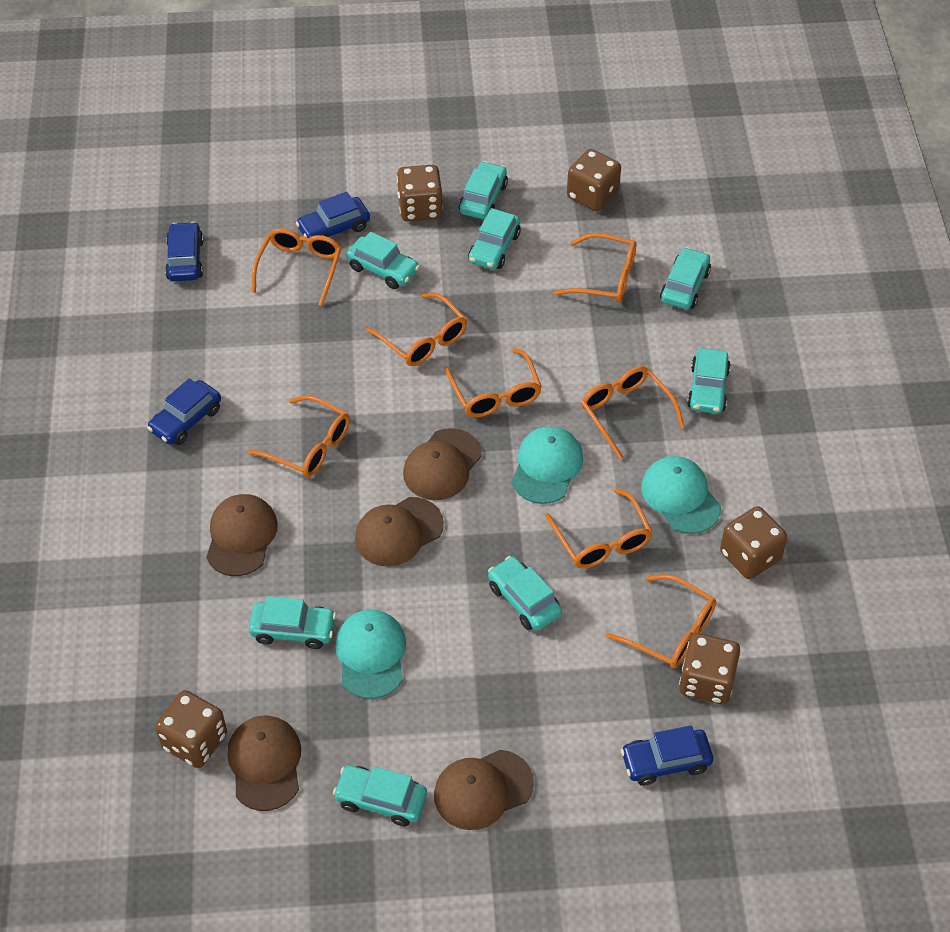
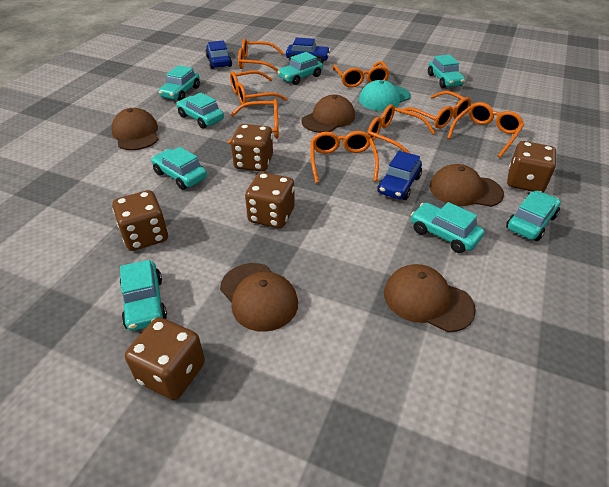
blue car: 4 -> 3
turquoise cap: 3 -> 1

